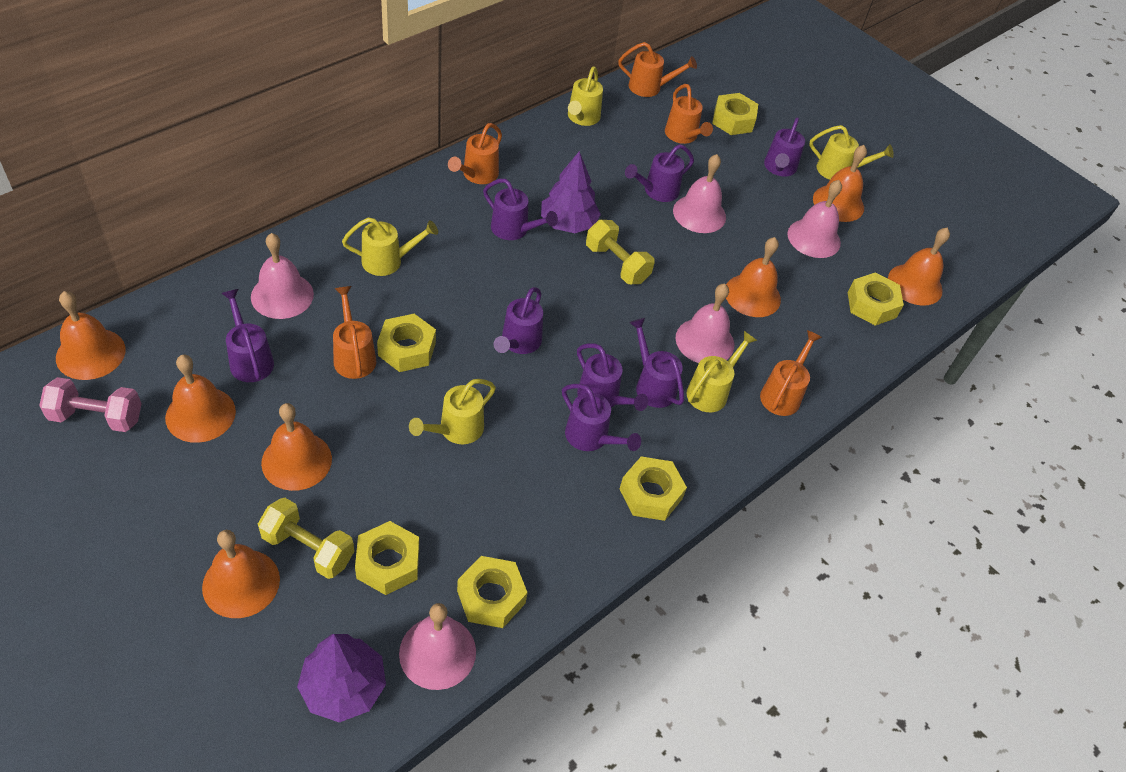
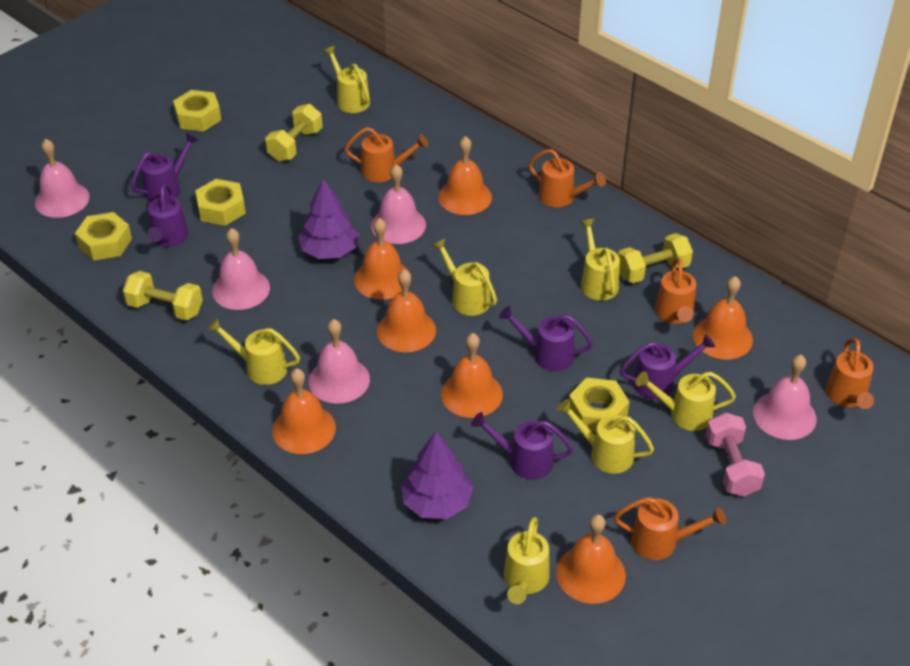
purple watering can: 8 -> 5
yellow dumbbell: 2 -> 3
yellow nut: 6 -> 4
yellow watering can: 5 -> 7

